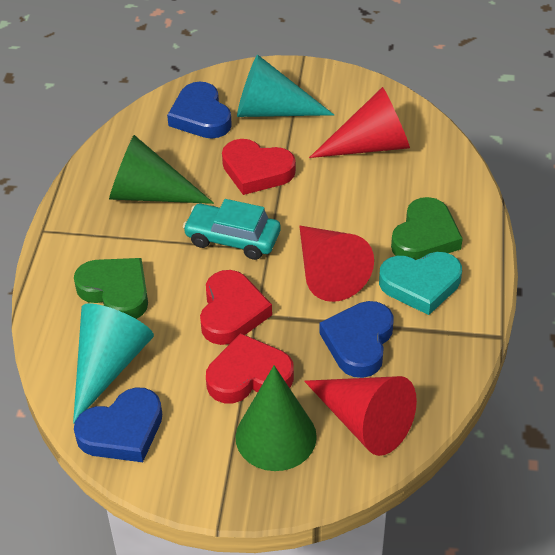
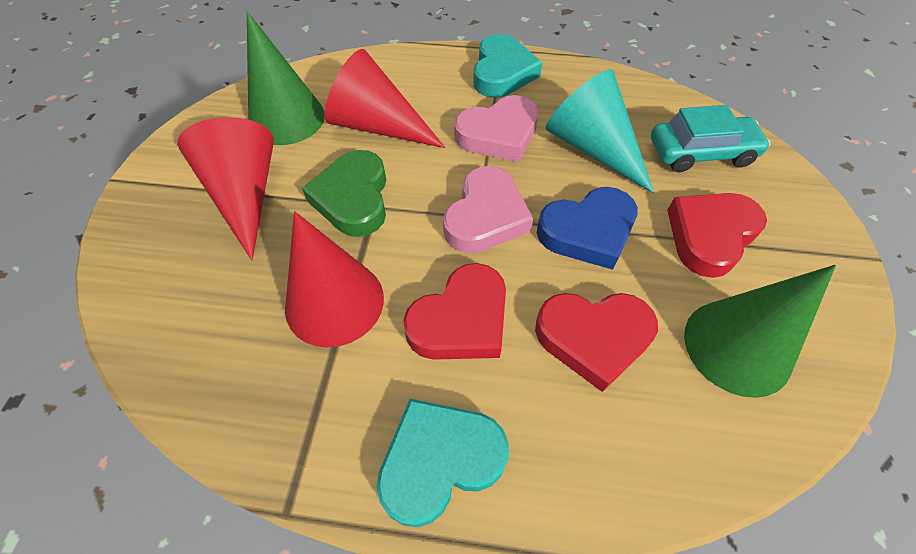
blue heart: 3 -> 1
green heart: 2 -> 1
pink heart: 0 -> 2
turquoise cone: 2 -> 1
turquoise heart: 1 -> 2

